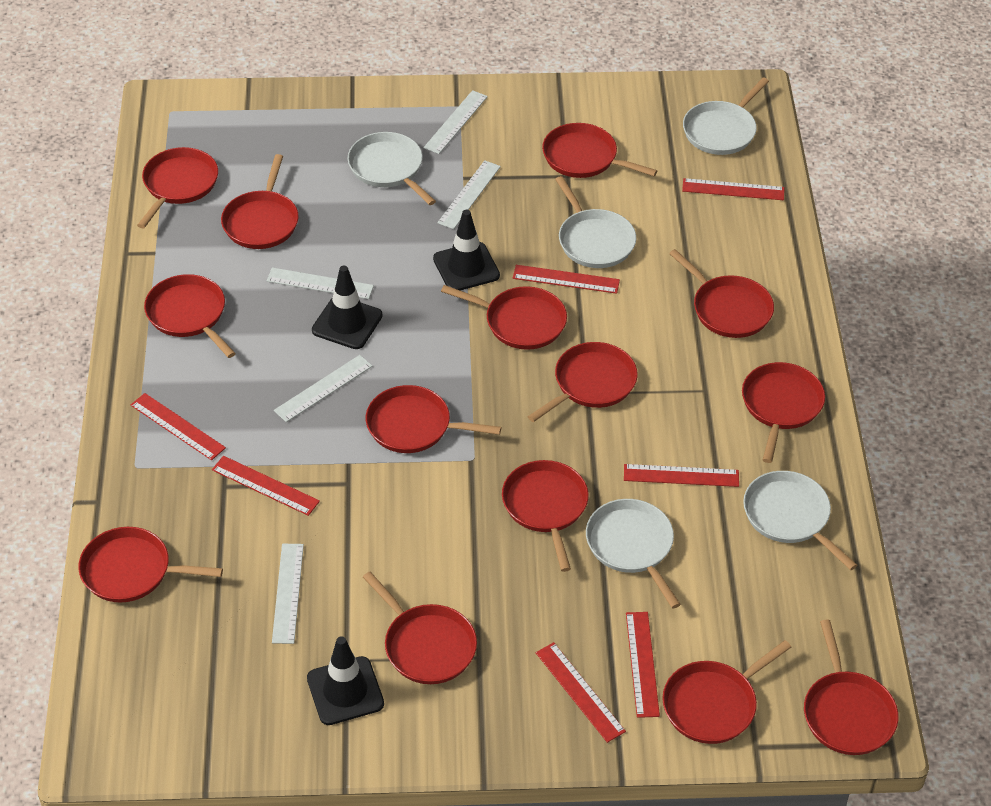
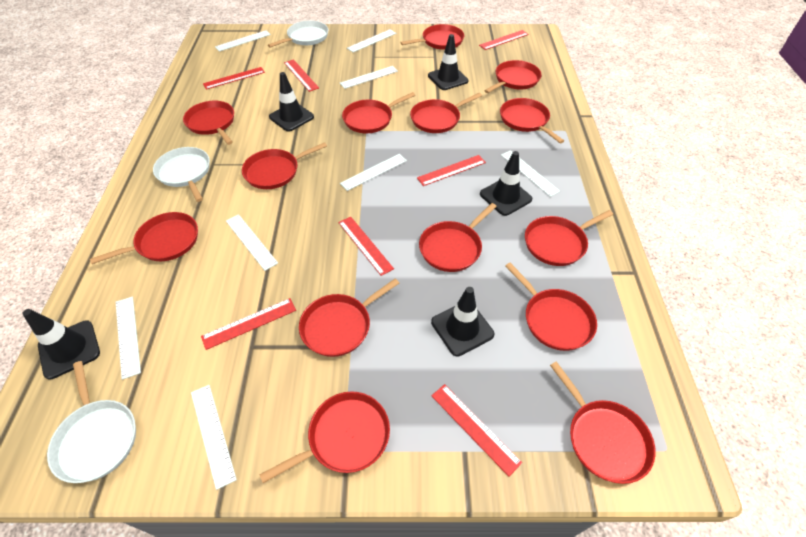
black traffic cone: 3 -> 5
white pan: 5 -> 3
white ruler: 5 -> 8

